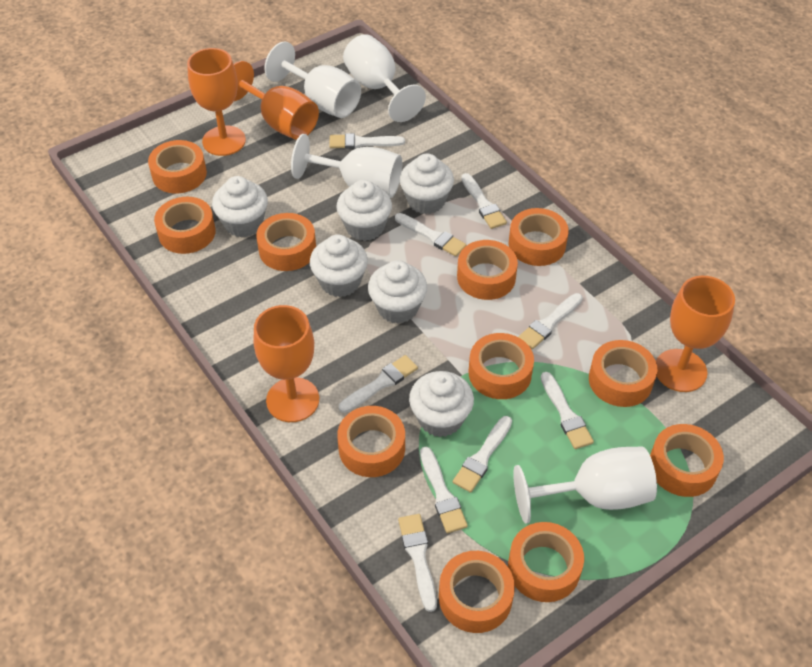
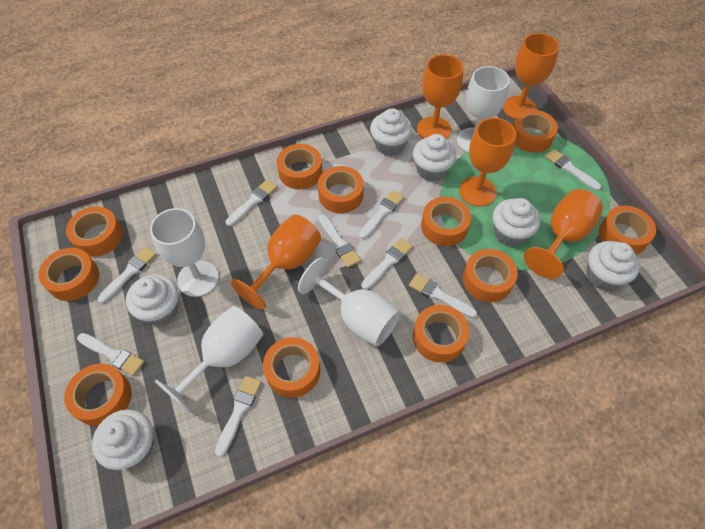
orange goblet: 4 -> 5

